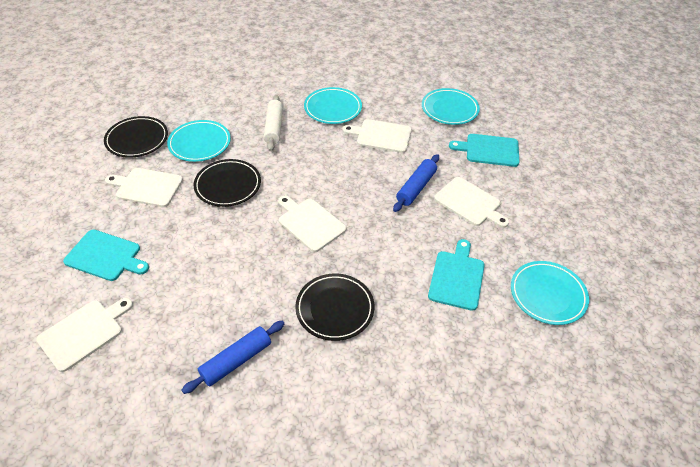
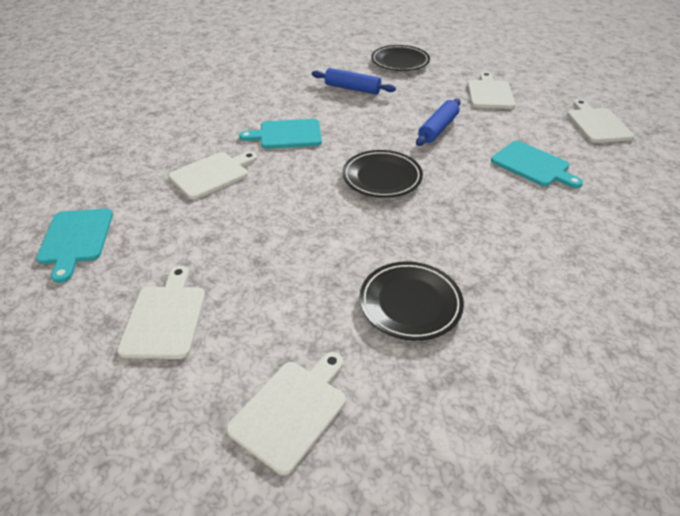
turquoise plate: 4 -> 0
white rolling pin: 1 -> 0

